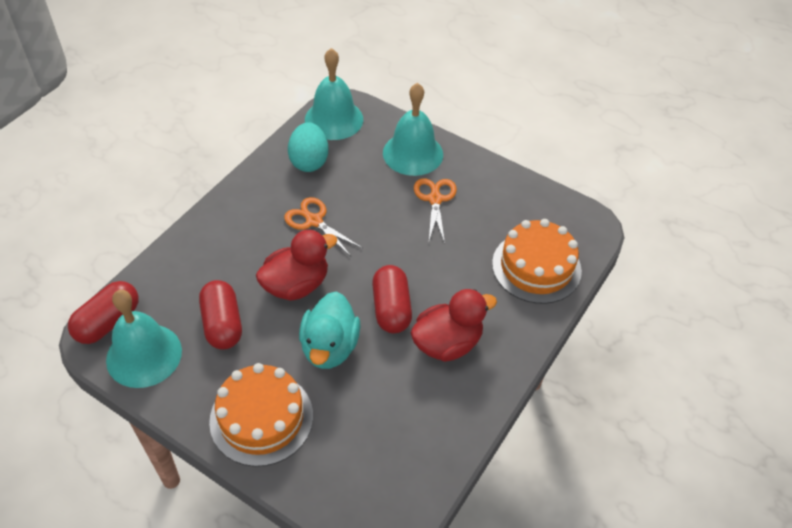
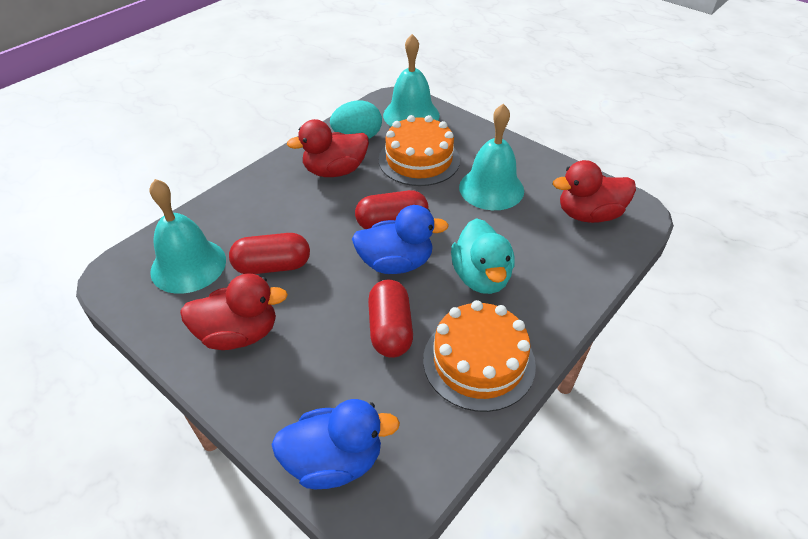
blue duck: 0 -> 2
orange scissors: 2 -> 0
red duck: 2 -> 3

